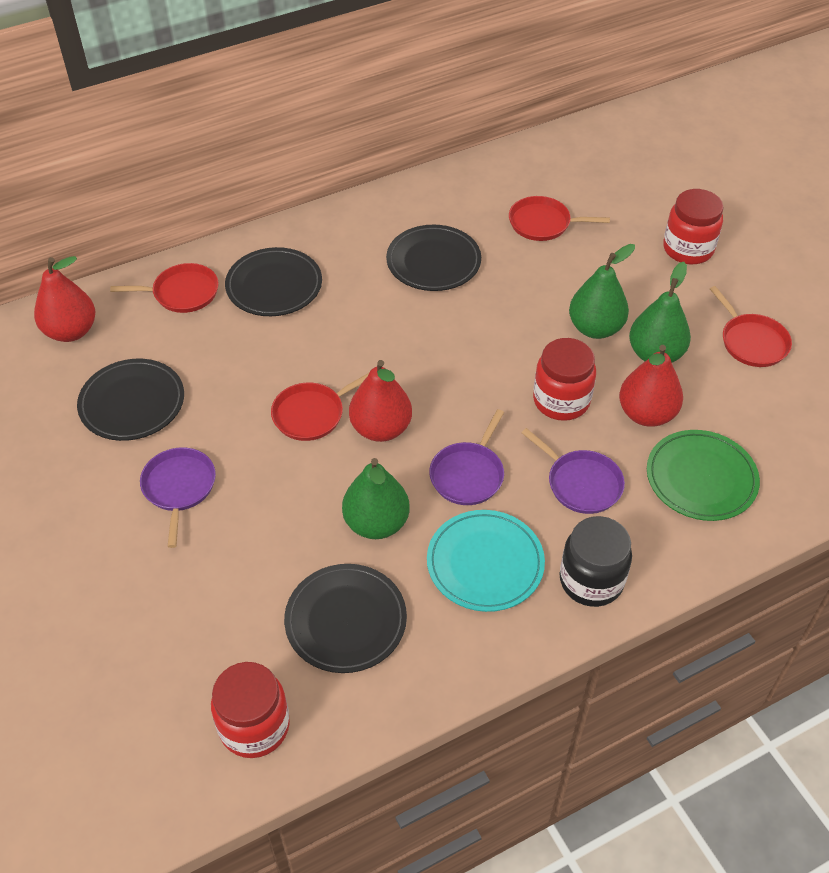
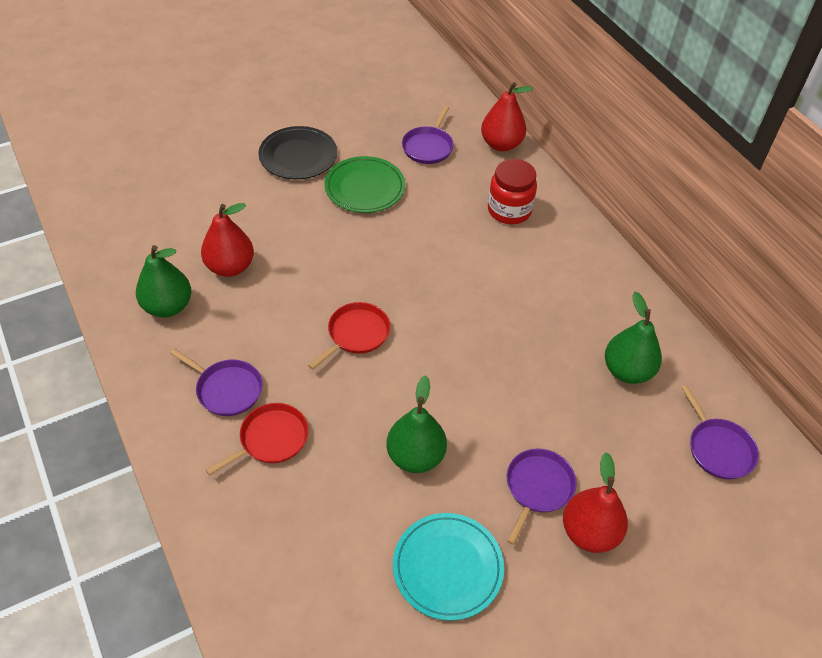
black jar: 1 -> 0
black plate: 4 -> 1
purple pan: 3 -> 4
red jar: 3 -> 1
red pan: 4 -> 2

